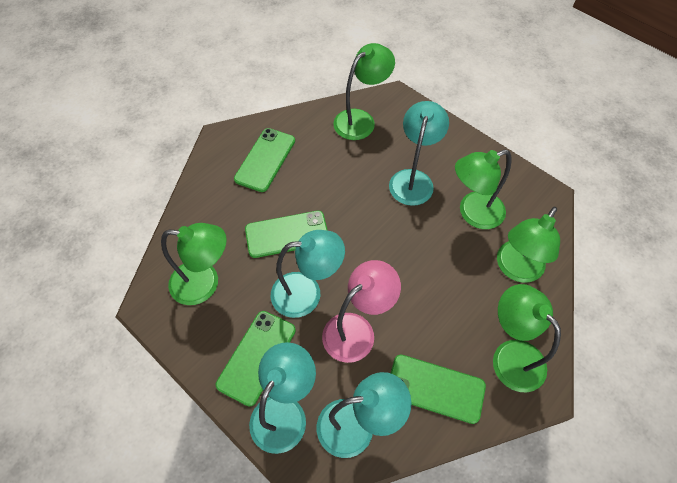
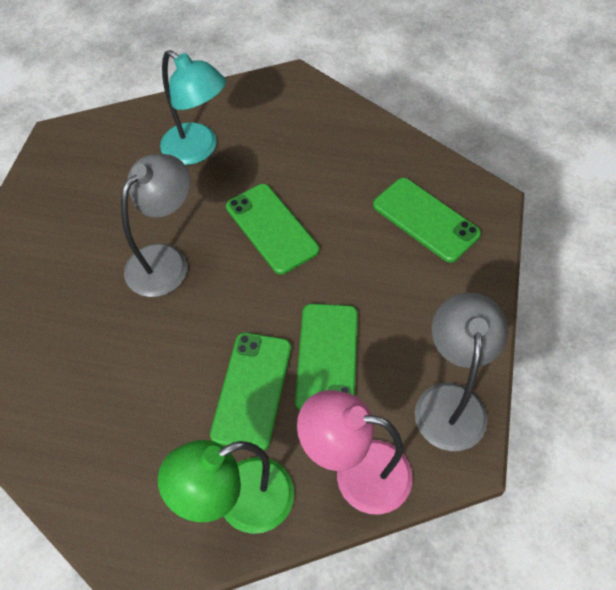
green lamp: 5 -> 1
grey lamp: 0 -> 2
turquoise lamp: 4 -> 1

